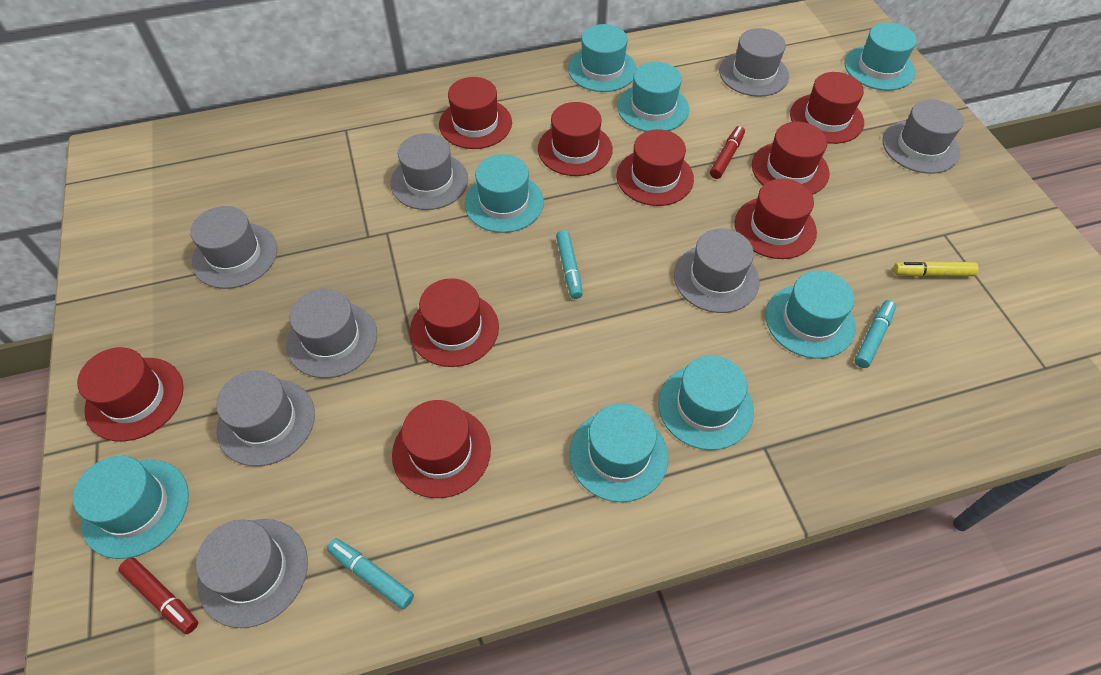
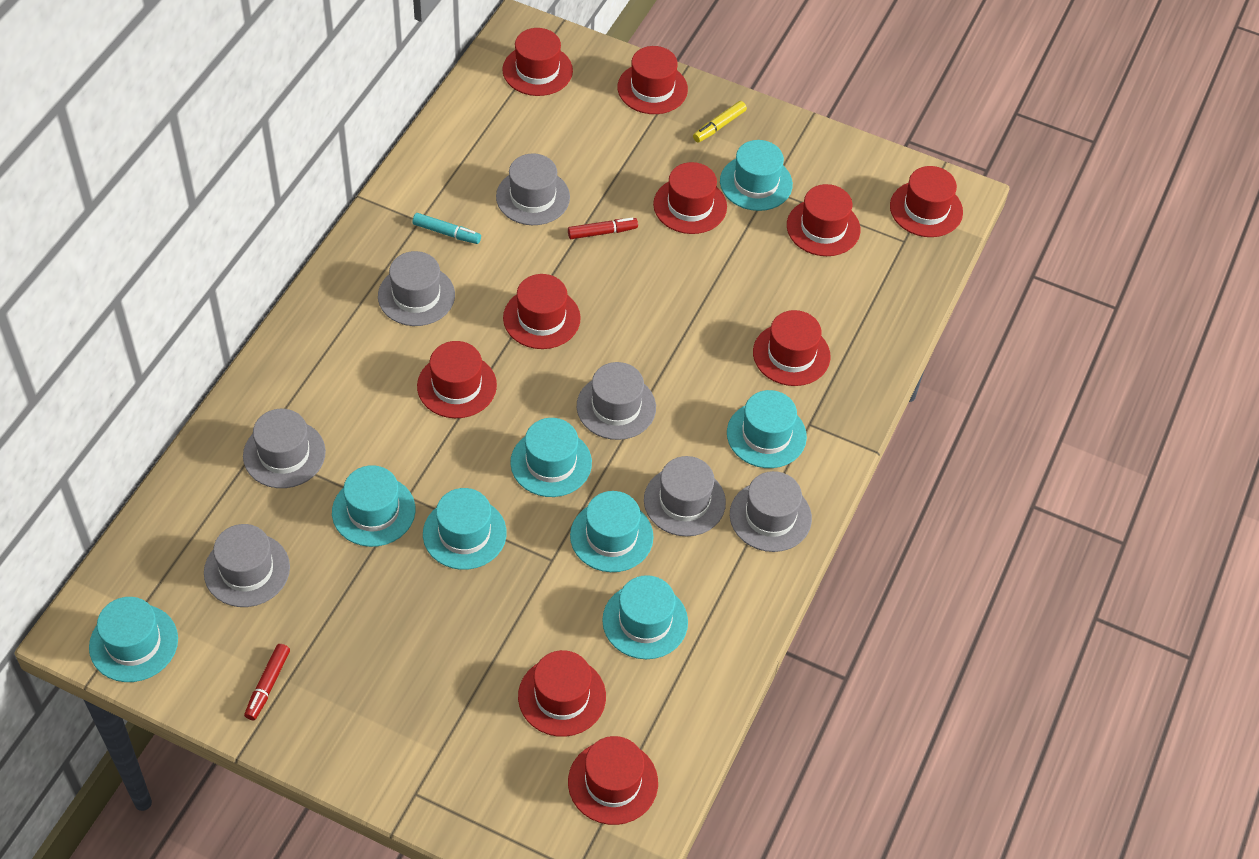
grey hat: 8 -> 7
red hat: 9 -> 10
turquoise marker: 3 -> 1

